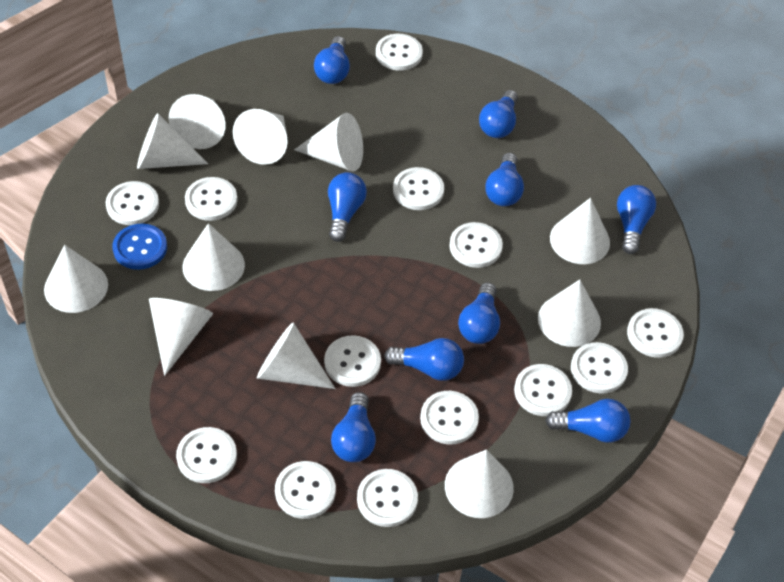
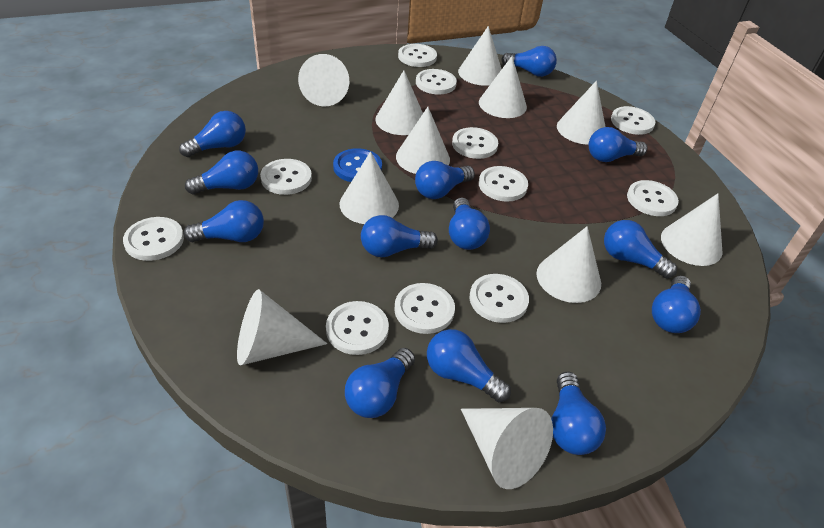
blue light bulb: 9 -> 13
white button: 13 -> 11

